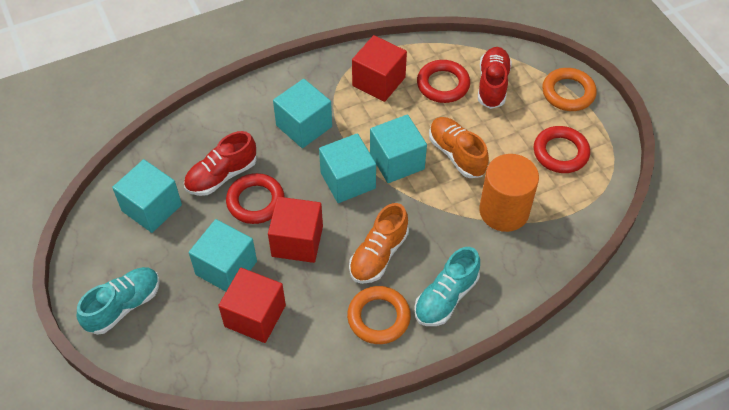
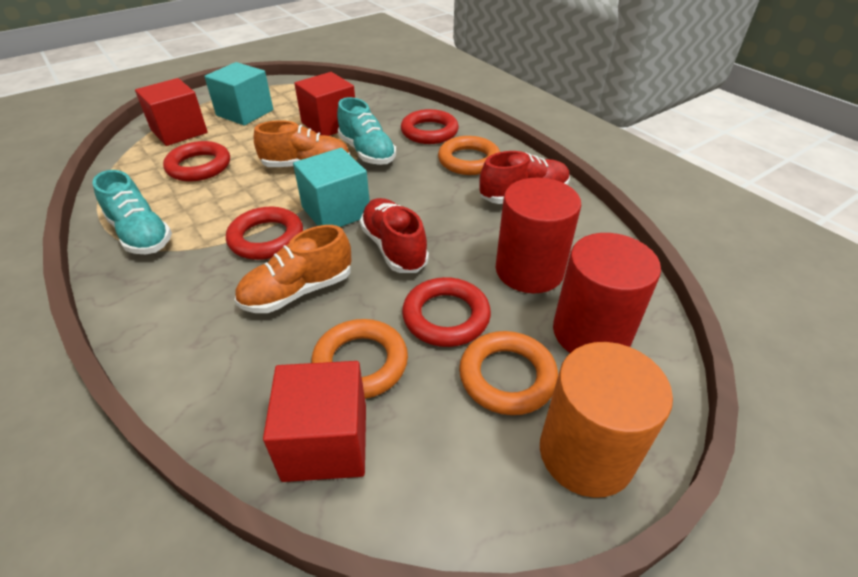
orange ring: 2 -> 3
red cylinder: 0 -> 2
red ring: 3 -> 4
turquoise cube: 5 -> 2

